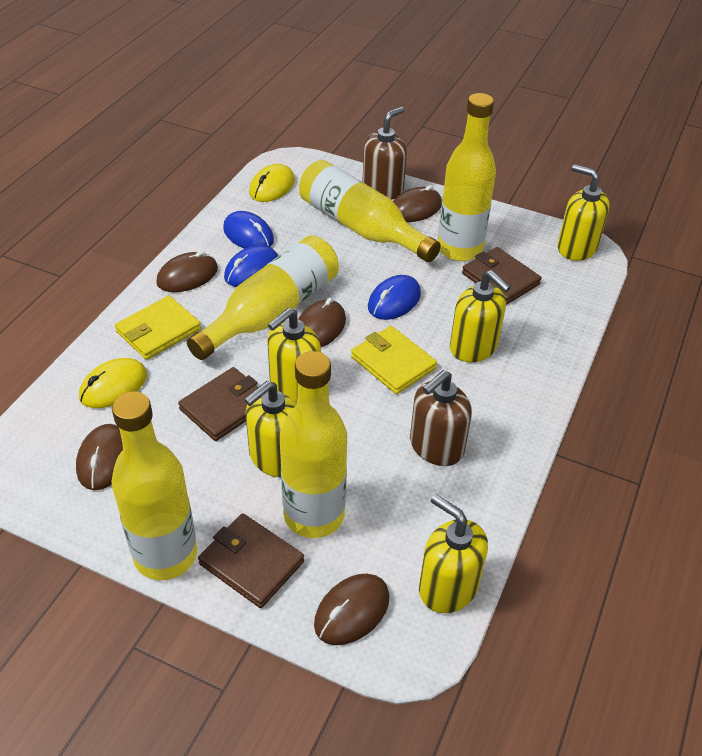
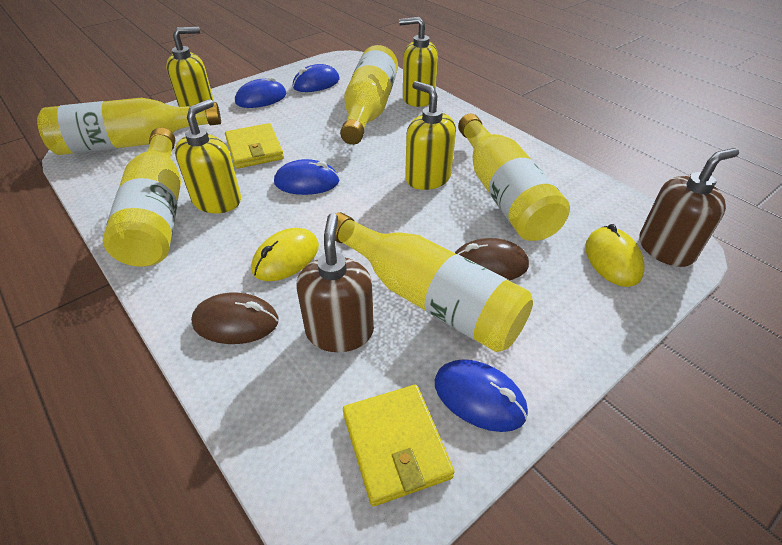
blue mouse: 3 -> 4
brown mouse: 5 -> 2
brown wallet: 3 -> 0
yellow soap dispenser: 5 -> 4

